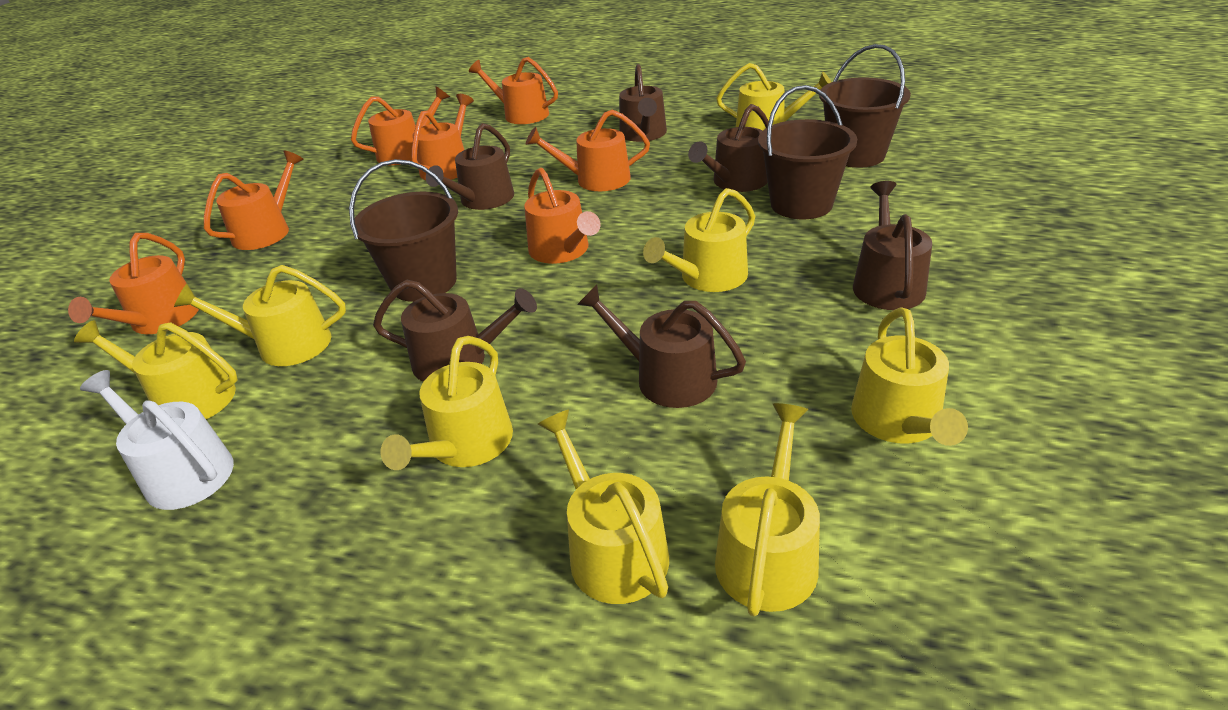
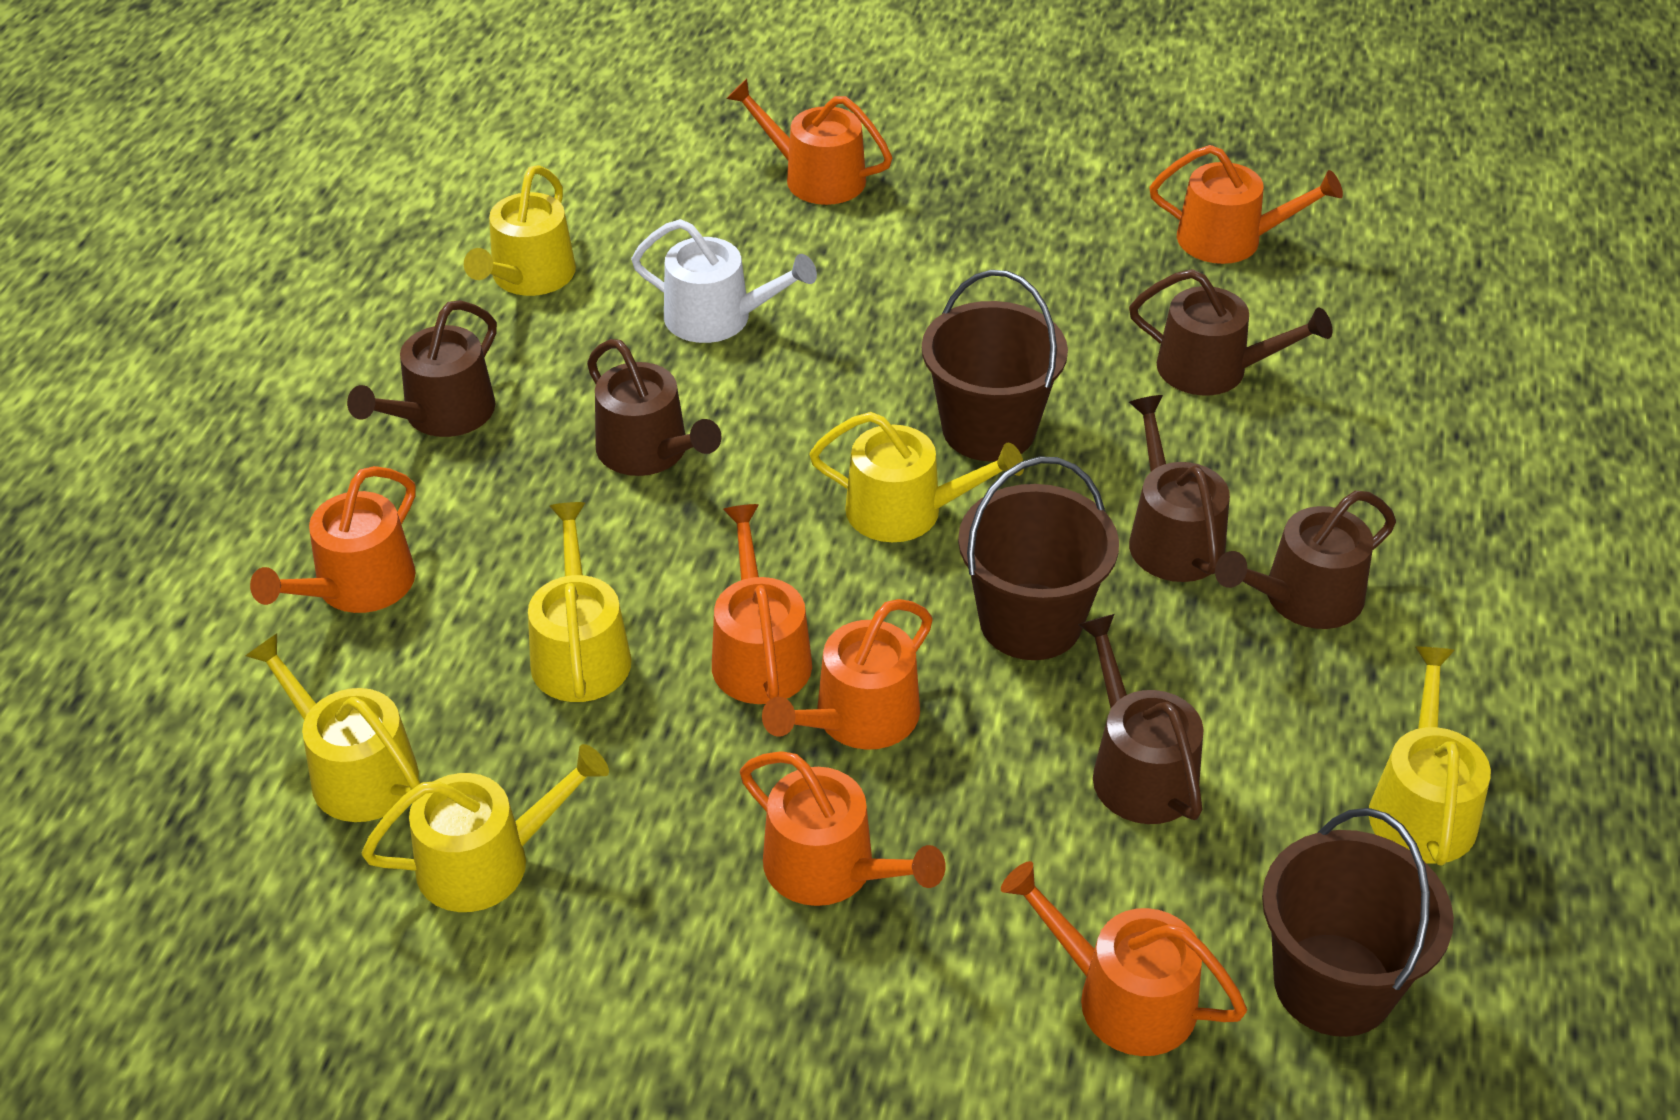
yellow watering can: 8 -> 6

